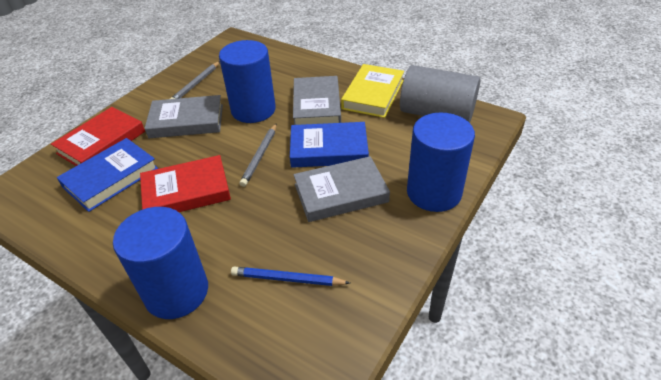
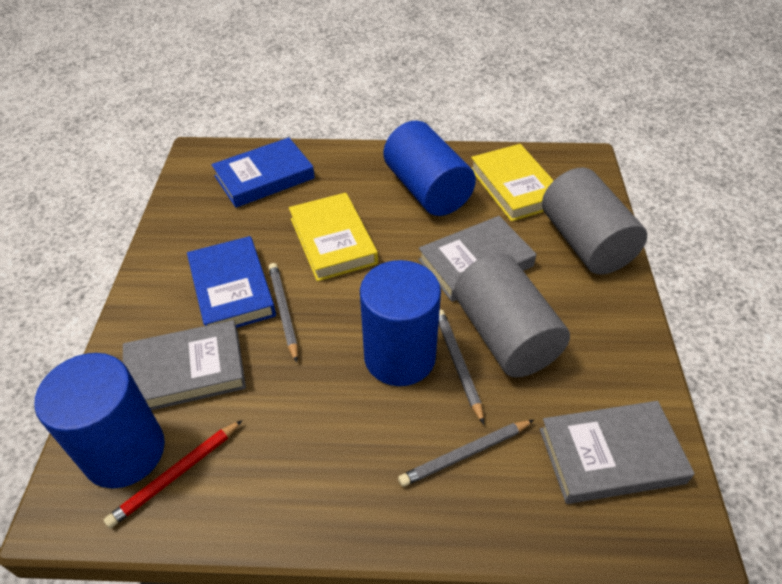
blue pencil: 1 -> 0
grey cylinder: 1 -> 2
grey pencil: 2 -> 3
red book: 2 -> 0
red pencil: 0 -> 1
yellow book: 1 -> 2

